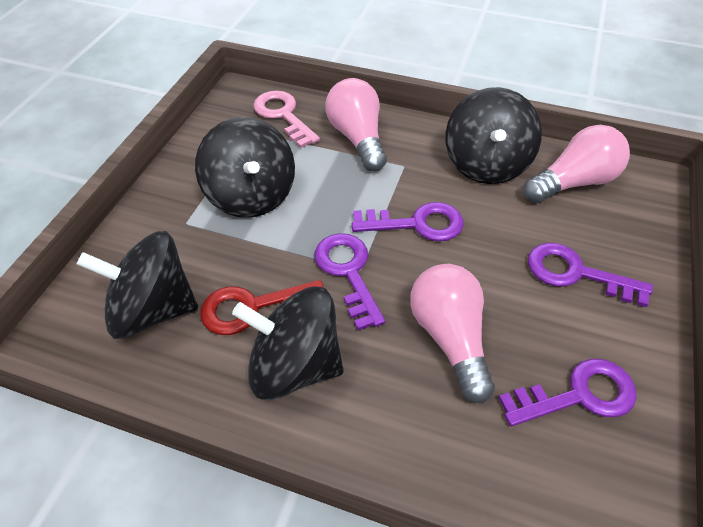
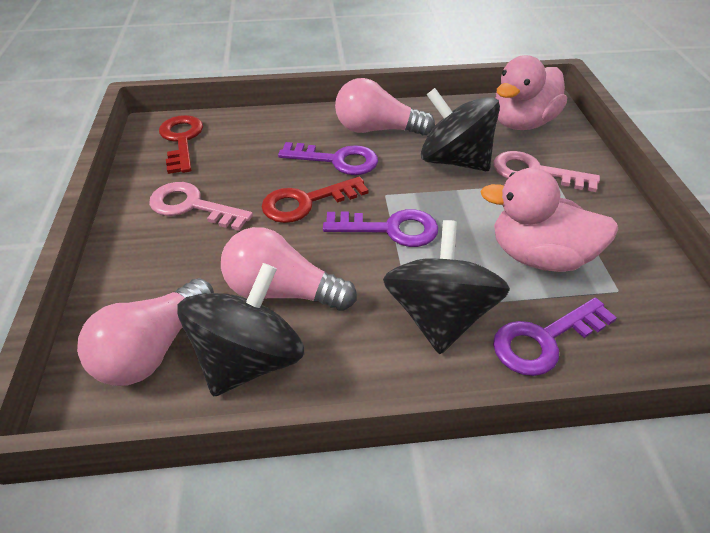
black spinning top: 4 -> 3
pink duck: 0 -> 2
pink key: 1 -> 2
purple key: 4 -> 3
red key: 1 -> 2

